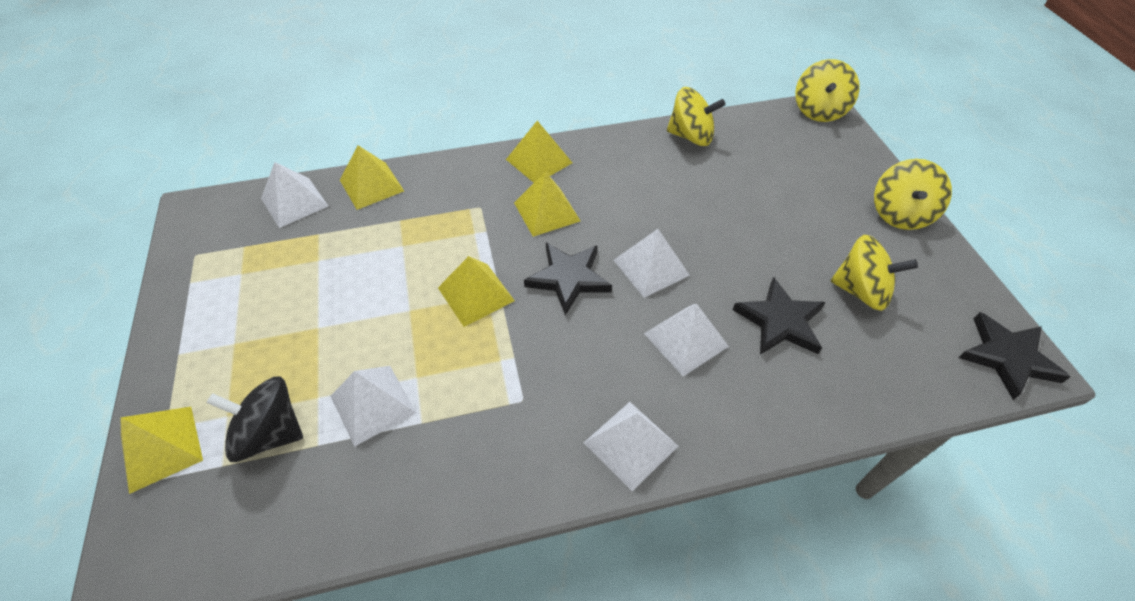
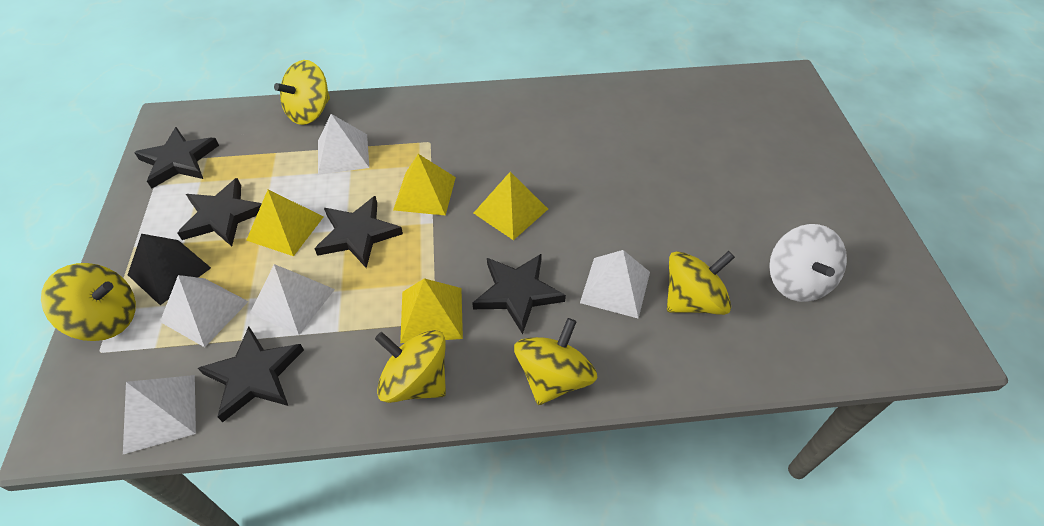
black pyramid: 0 -> 1
black spinning top: 1 -> 0
black star: 3 -> 5
white spinning top: 0 -> 1
yellow pyramid: 5 -> 4
yellow spinning top: 4 -> 5

